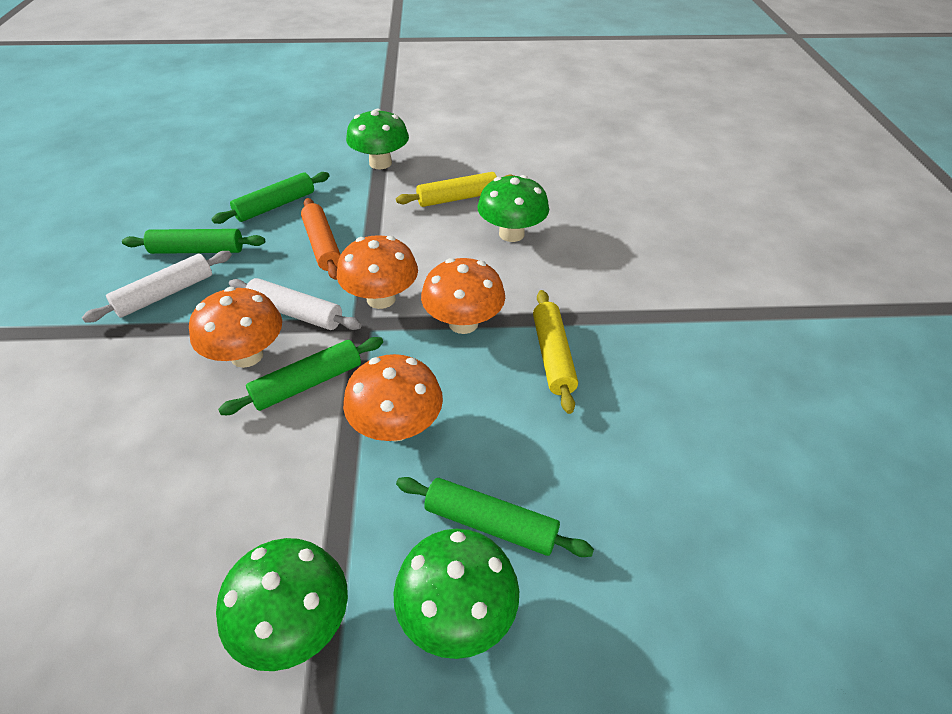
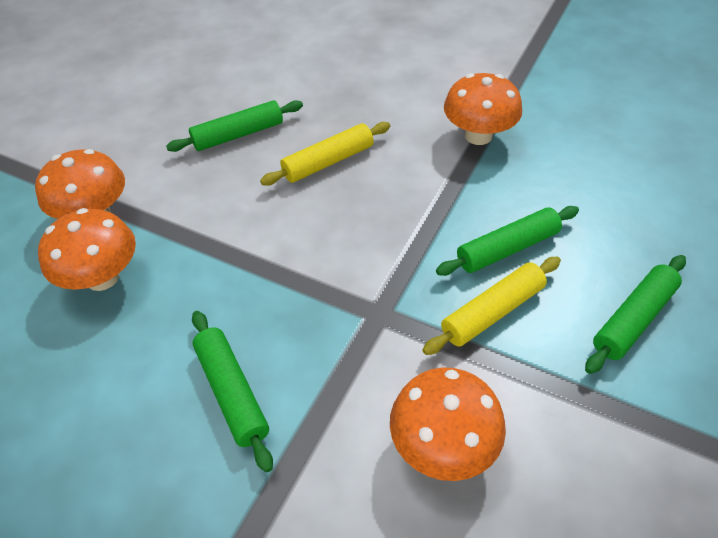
green mushroom: 4 -> 0
orange rolling pin: 1 -> 0
white rolling pin: 2 -> 0

